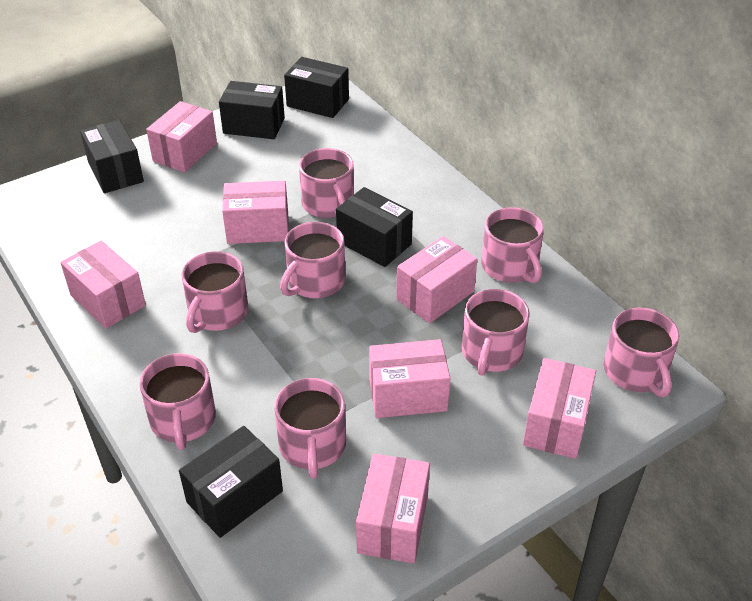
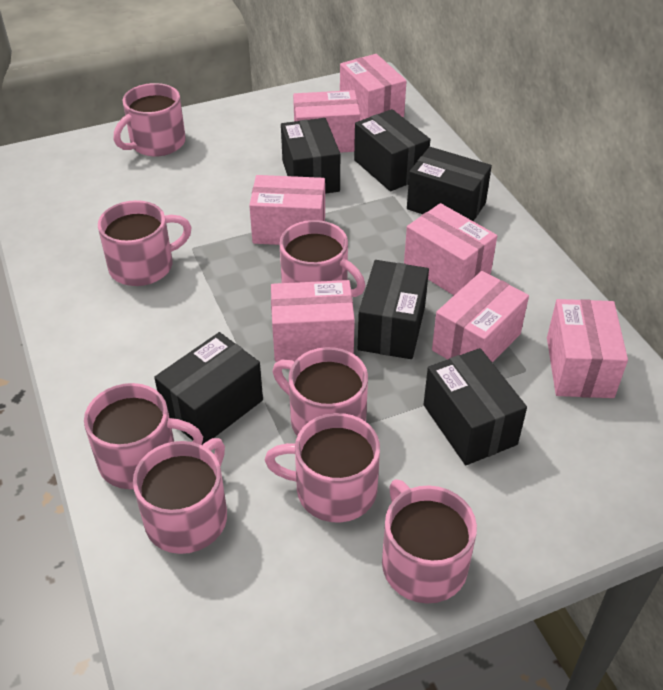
black box: 5 -> 6

